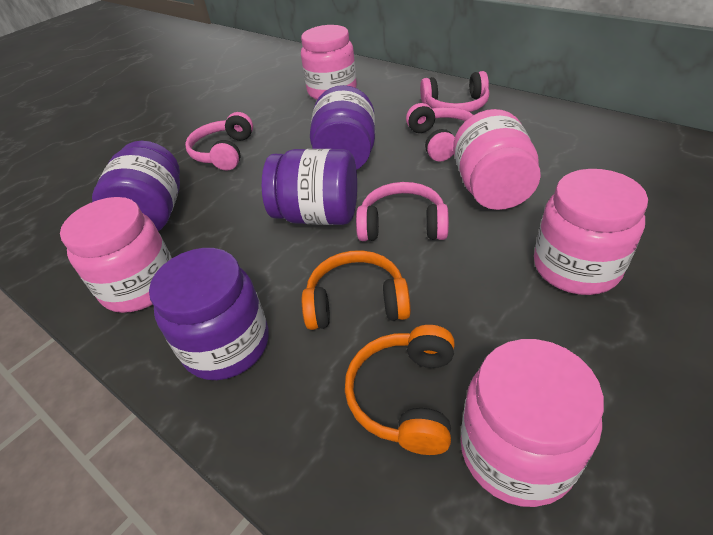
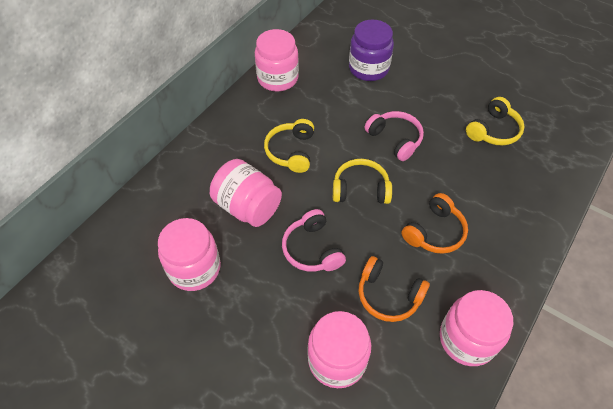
pink headphones: 4 -> 2
purple jar: 4 -> 1
yellow headphones: 0 -> 3

